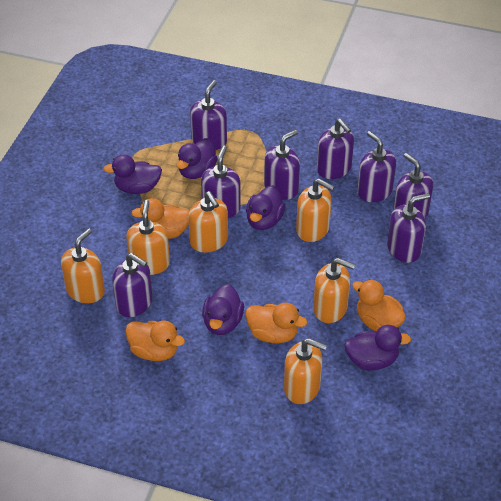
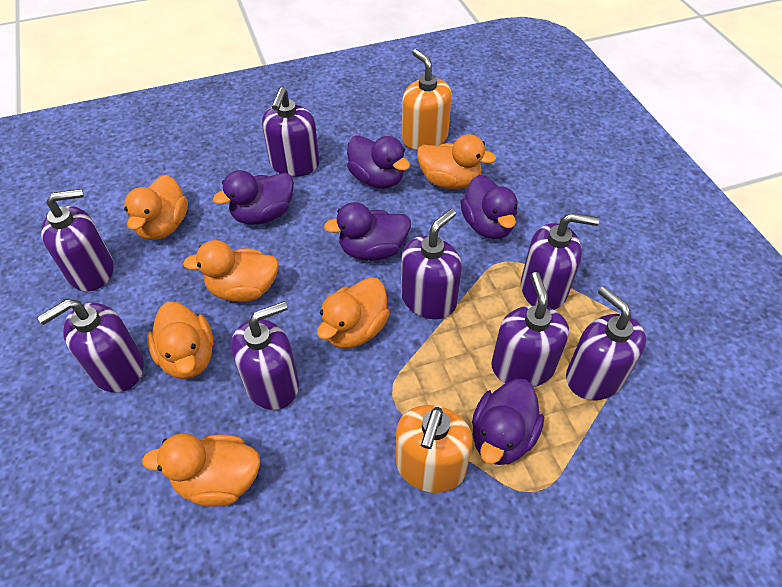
orange duck: 4 -> 6
orange soap dispenser: 6 -> 2

